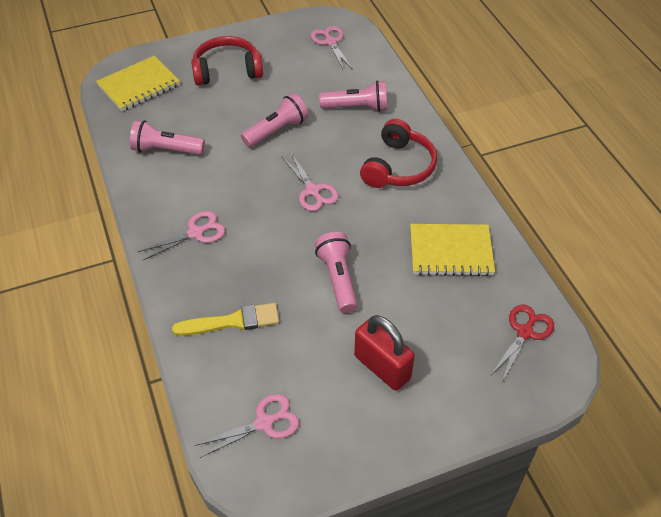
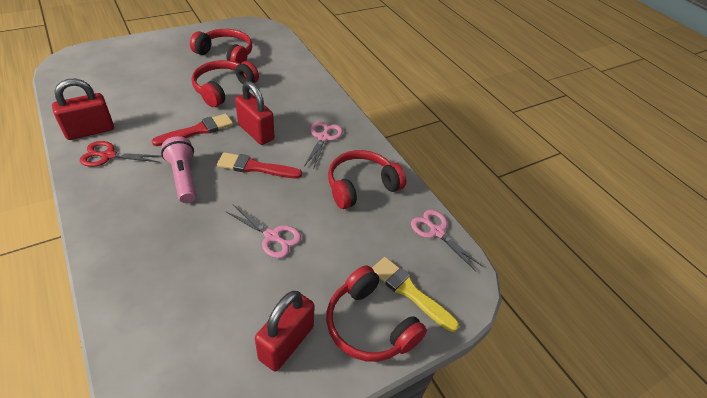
pink flashlight: 4 -> 1
pink scissors: 4 -> 3
red brush: 0 -> 2
red headphones: 2 -> 4
red padlock: 1 -> 3
yellow notebook: 2 -> 0

